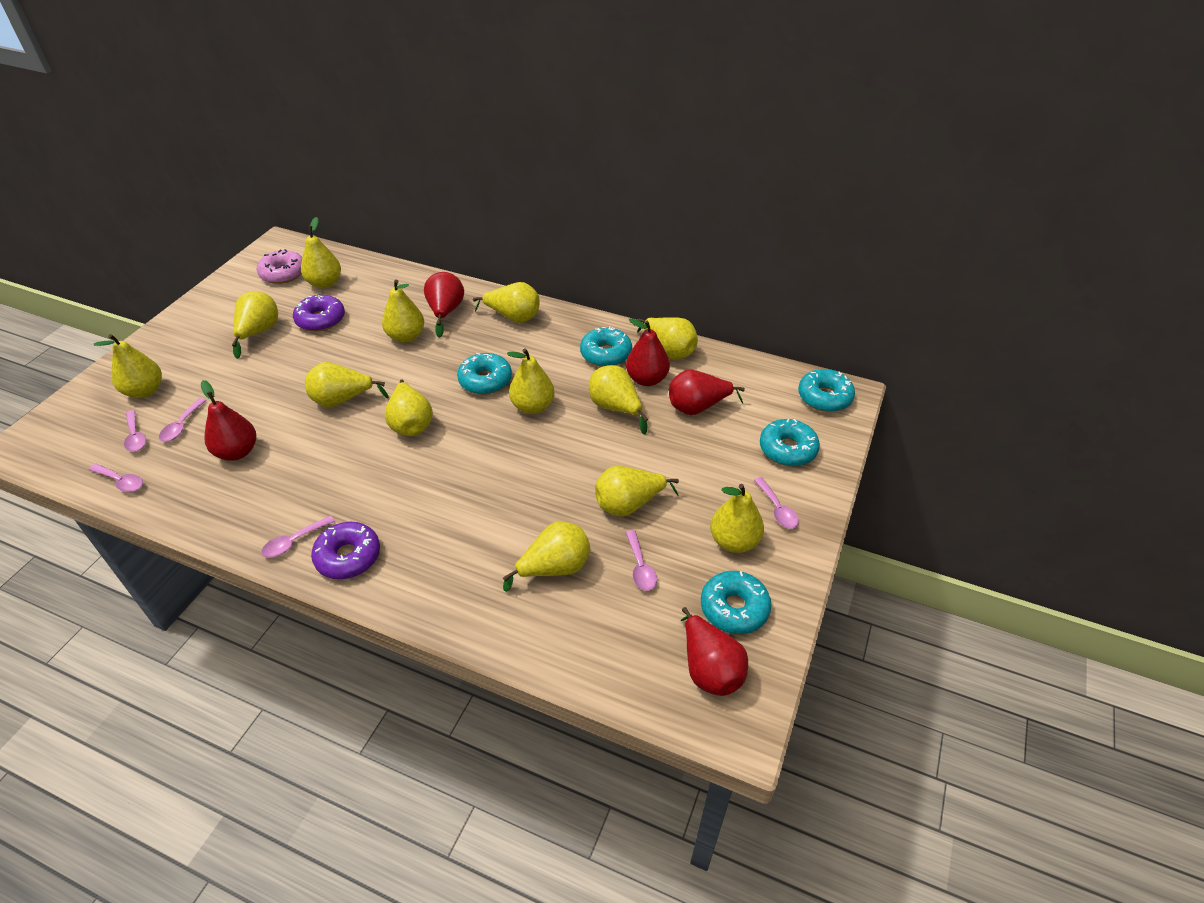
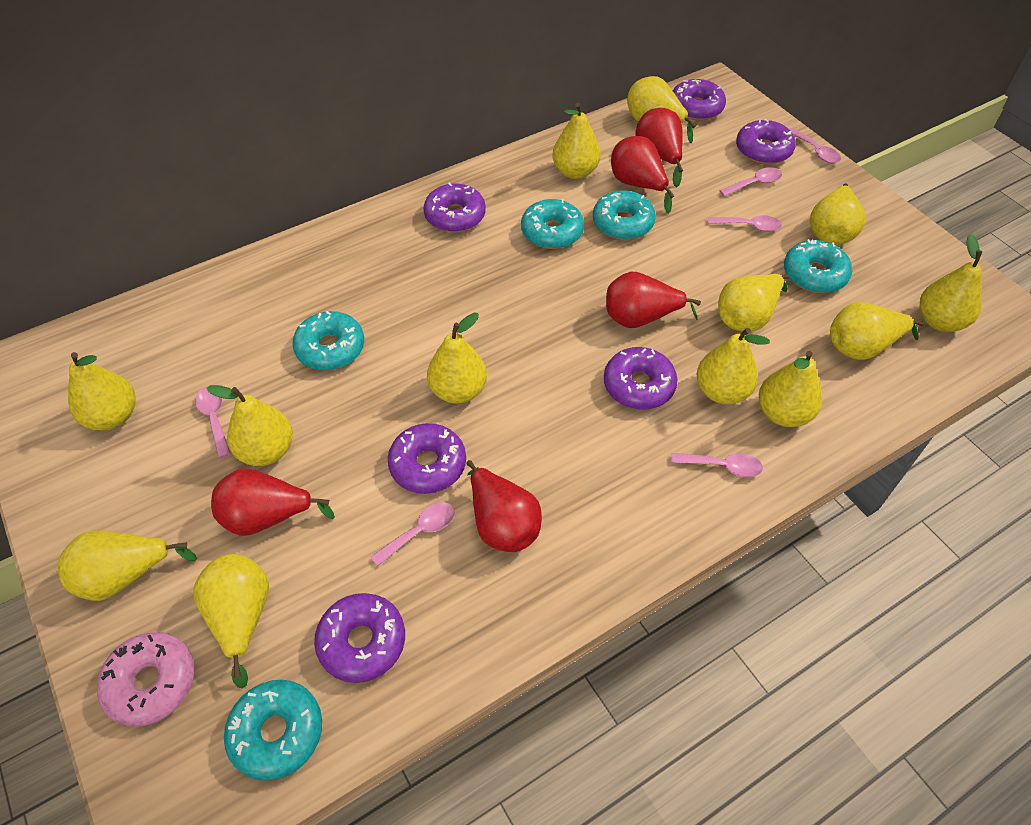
purple donut: 2 -> 6

